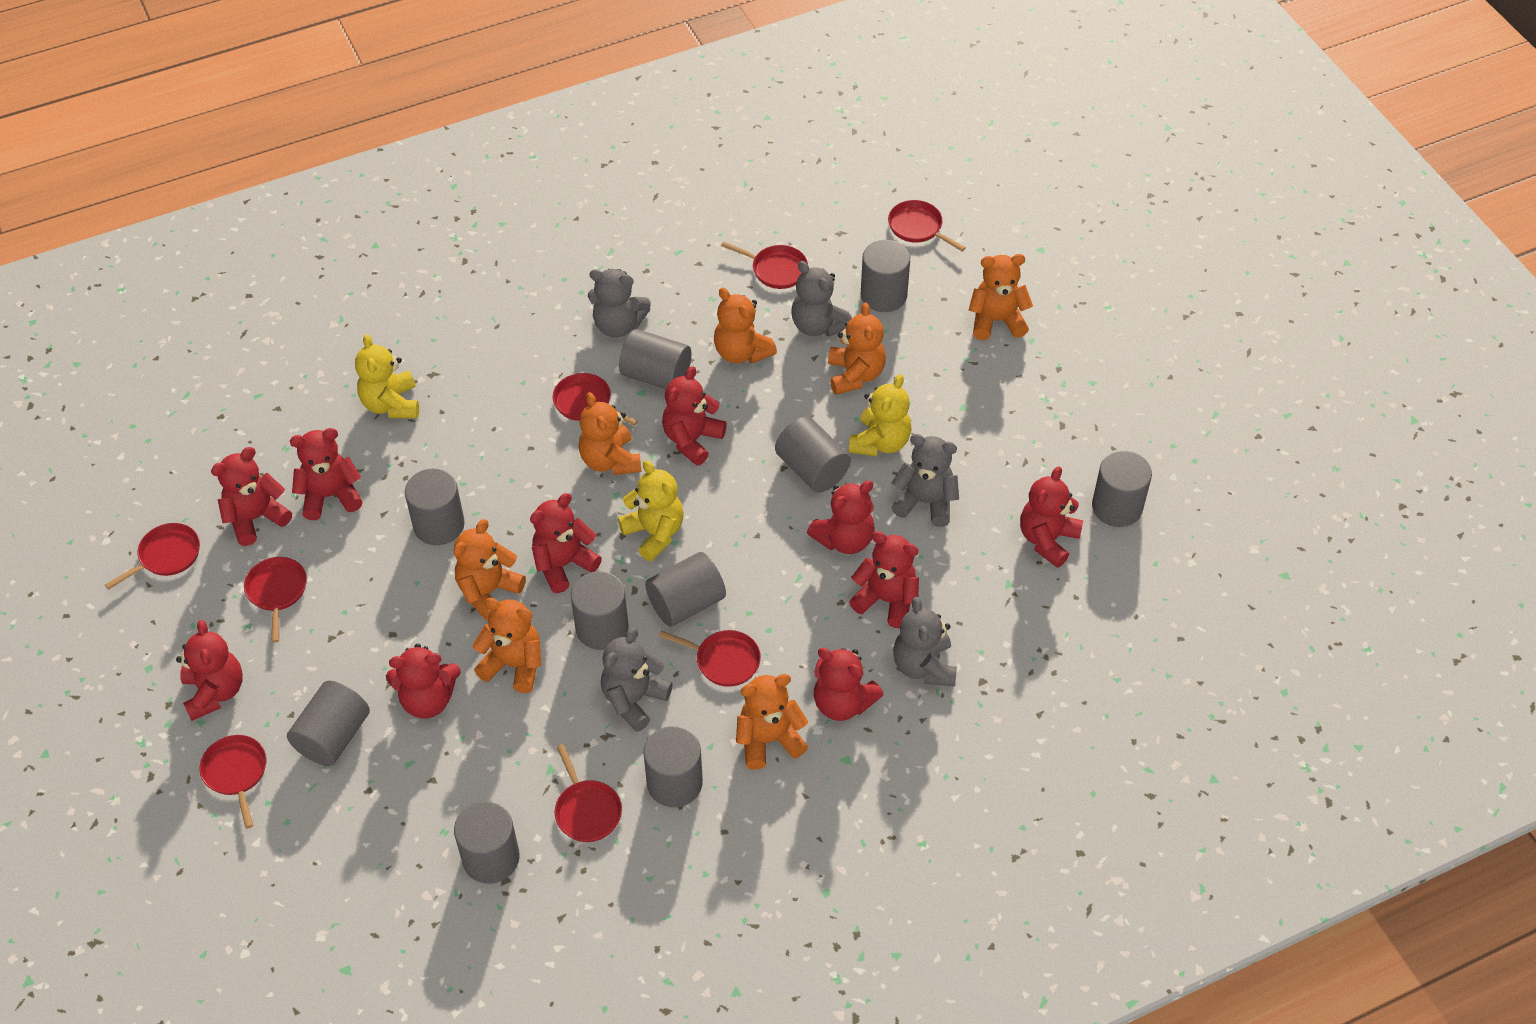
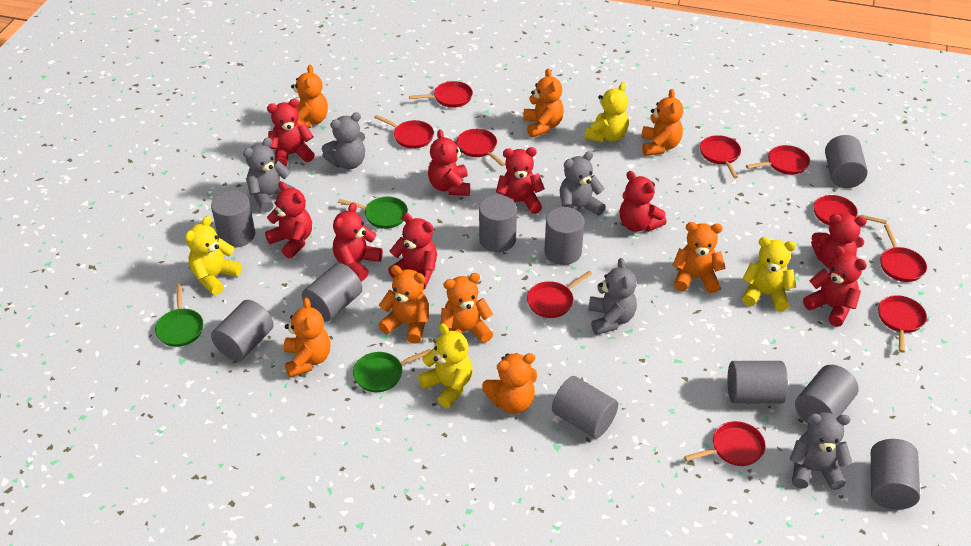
green pan: 0 -> 3
orange teddy bear: 7 -> 8
red pan: 8 -> 10
red teddy bear: 10 -> 9
yellow teddy bear: 3 -> 4

